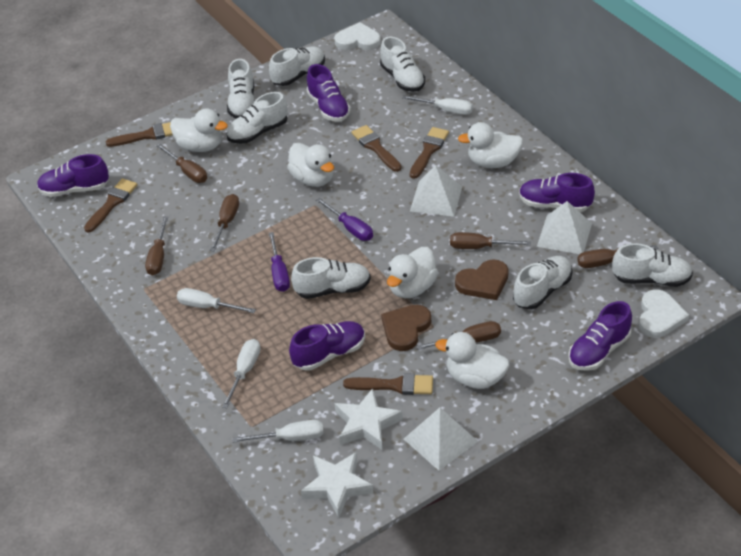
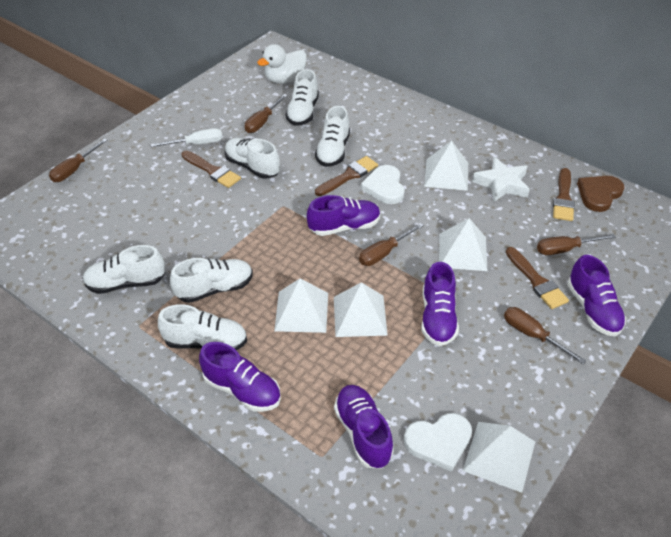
brown brush: 5 -> 4
brown heart: 2 -> 1
brown screwdriver: 6 -> 5
purple screwdriver: 2 -> 0
white duck: 5 -> 1
white pyramid: 3 -> 5
white screwdriver: 4 -> 1
white shoe: 7 -> 6
white star: 2 -> 1

